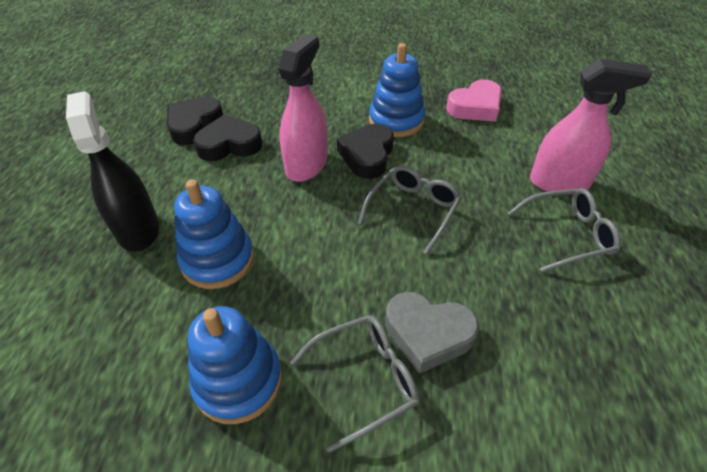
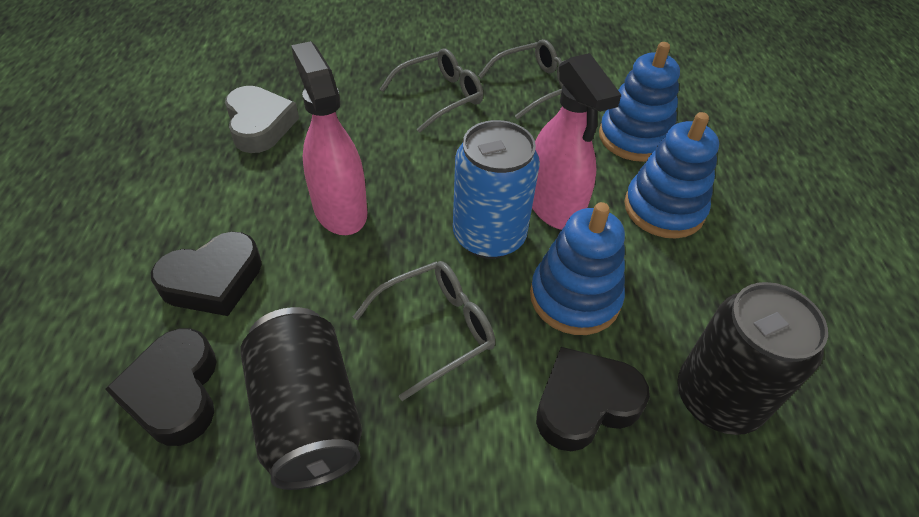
black can: 0 -> 2
black spray bottle: 1 -> 0
blue can: 0 -> 1
pink heart: 1 -> 0

